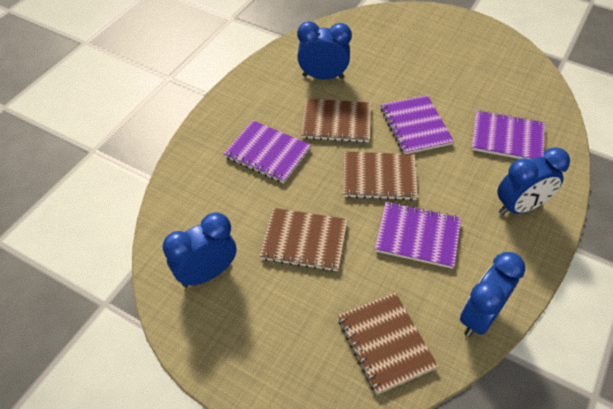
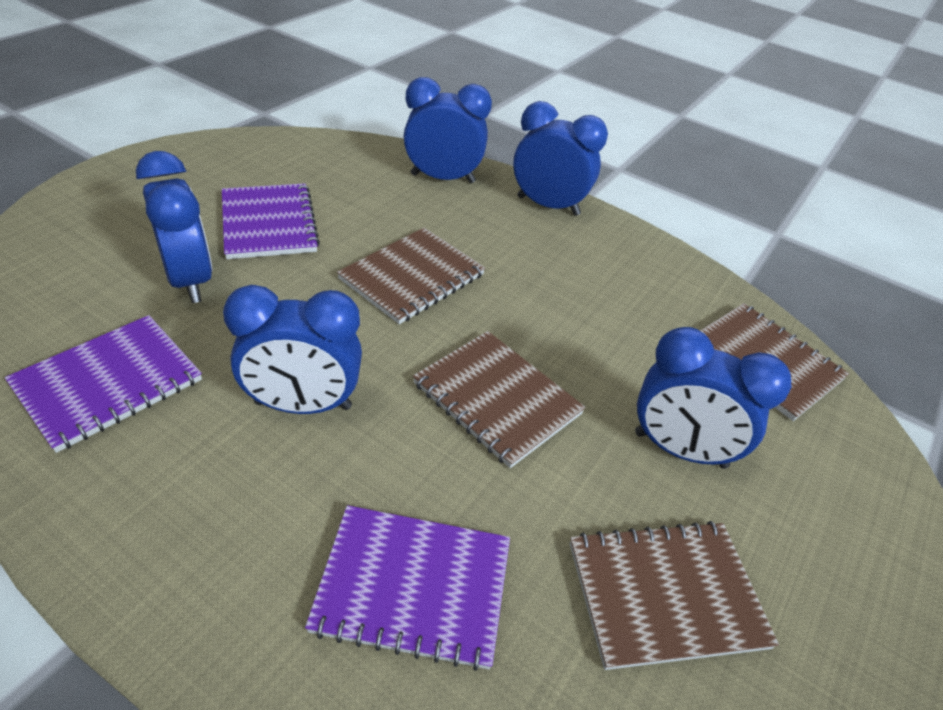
blue clock: 4 -> 5
purple notebook: 4 -> 3

